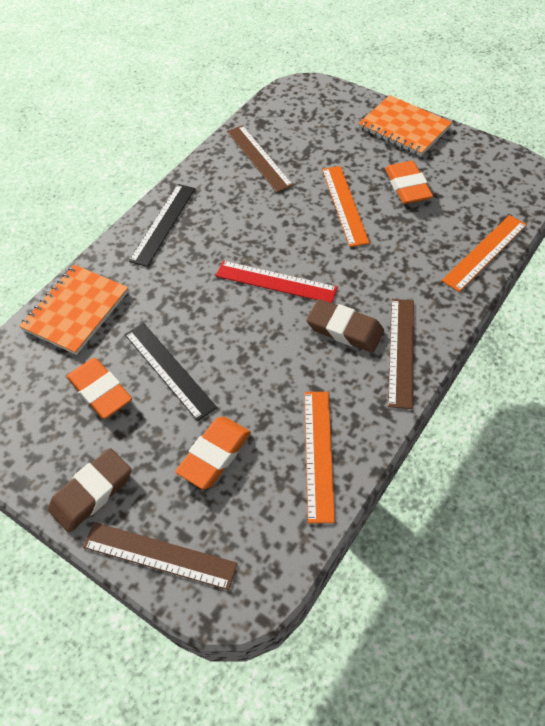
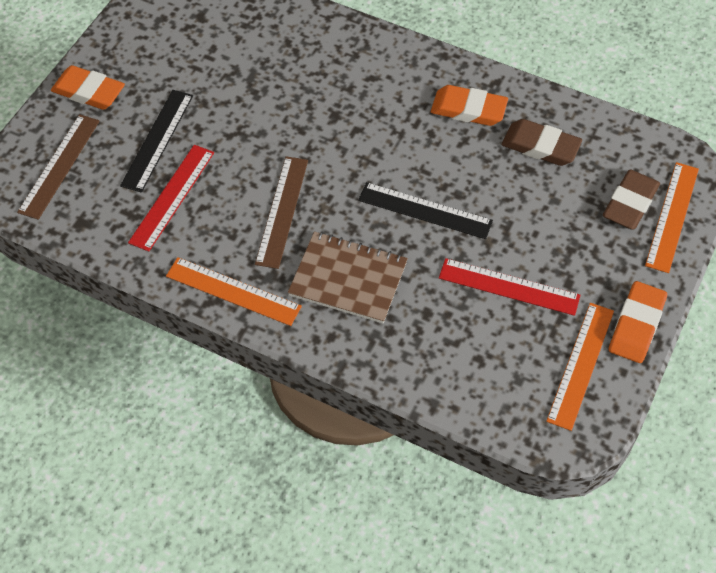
brown notebook: 0 -> 1
brown ruler: 3 -> 2
orange notebook: 2 -> 0
red ruler: 1 -> 2

